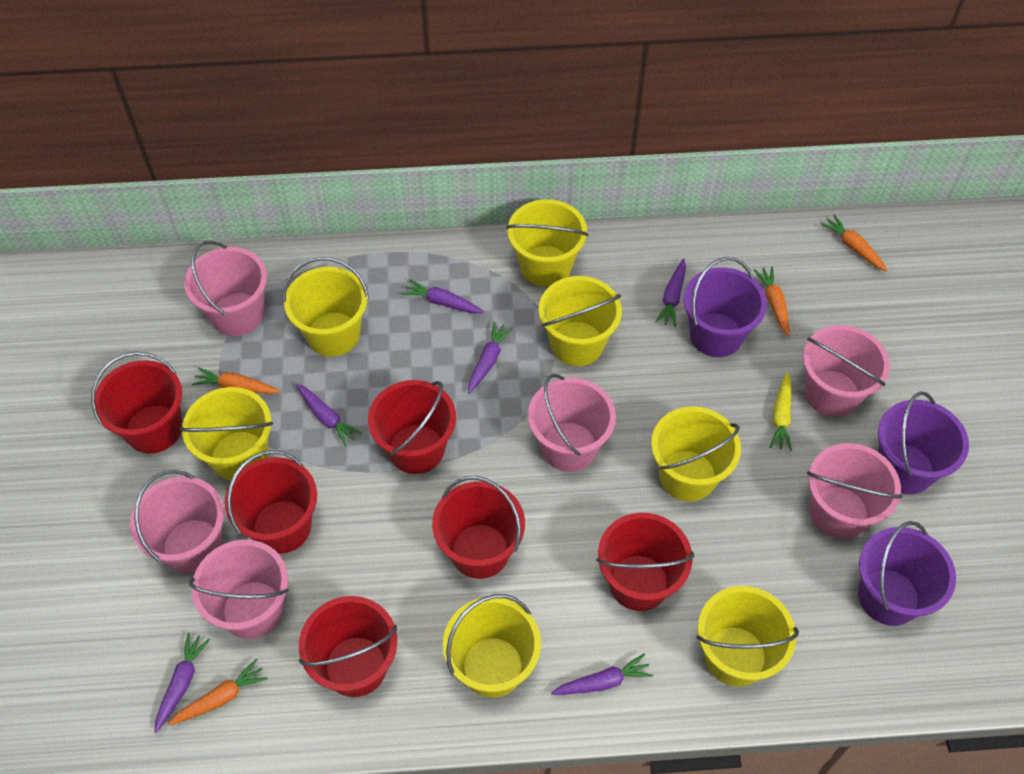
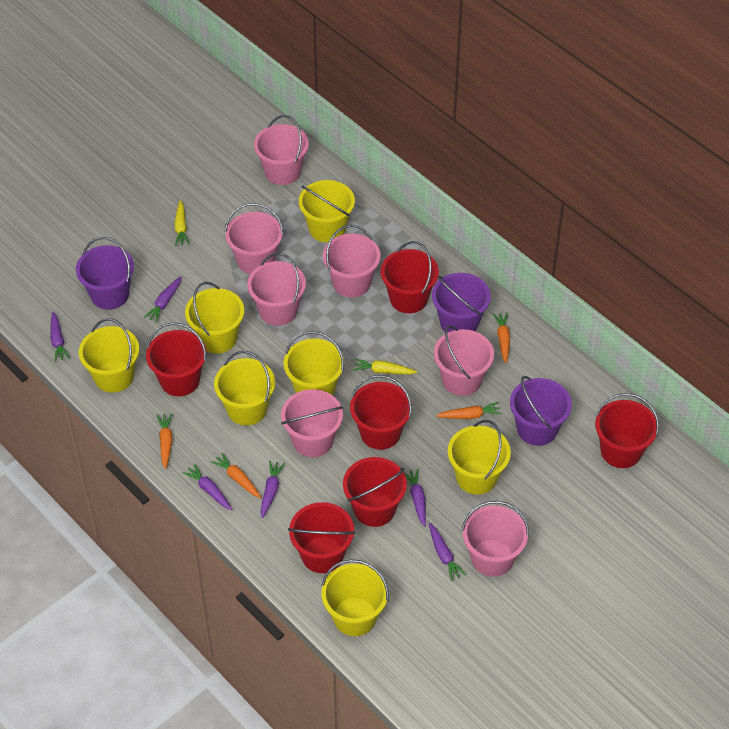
pink bucket: 6 -> 7
yellow carrot: 1 -> 2

